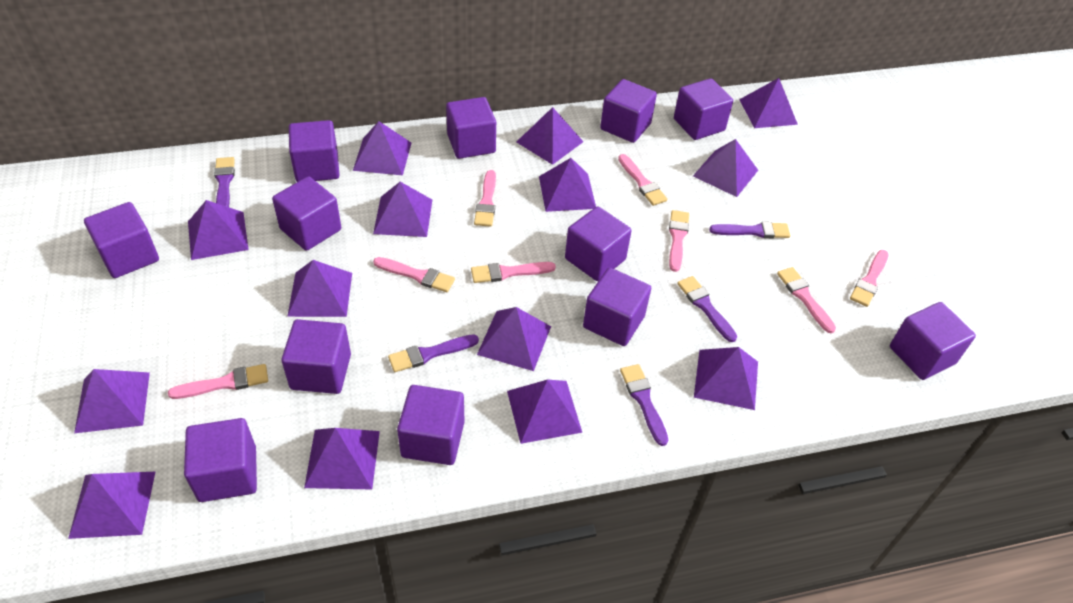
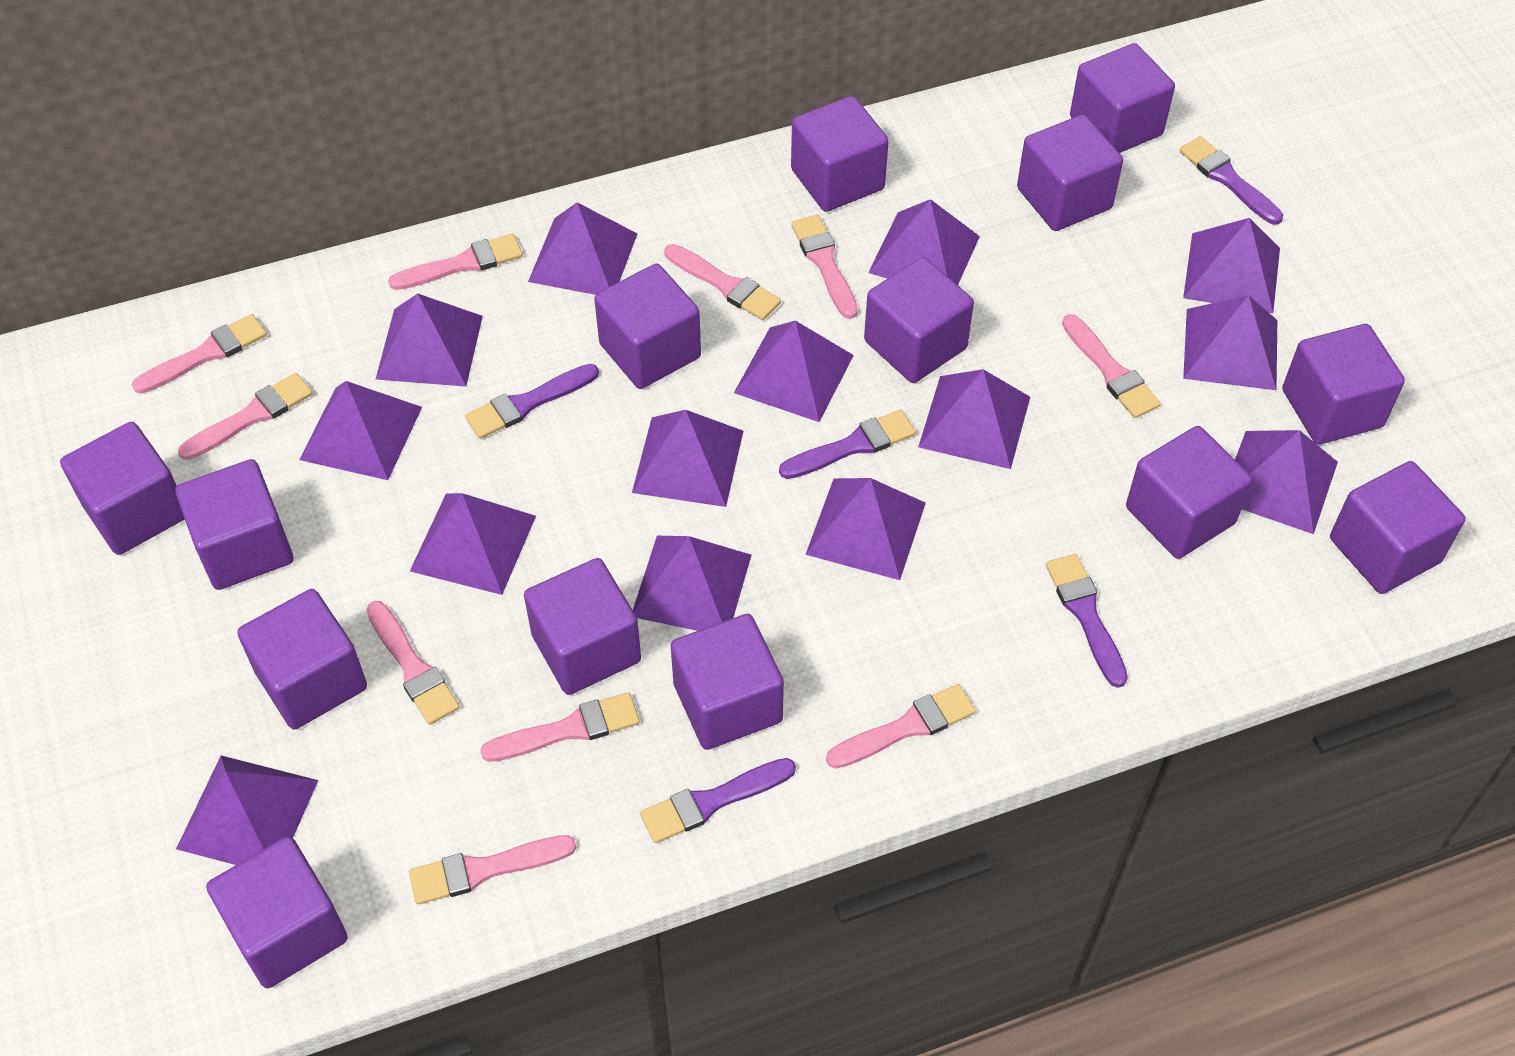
pink brush: 8 -> 10
purple cube: 12 -> 14

